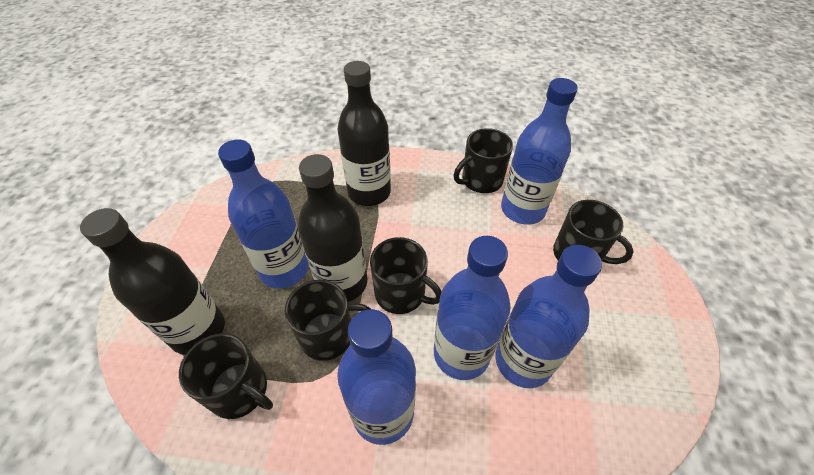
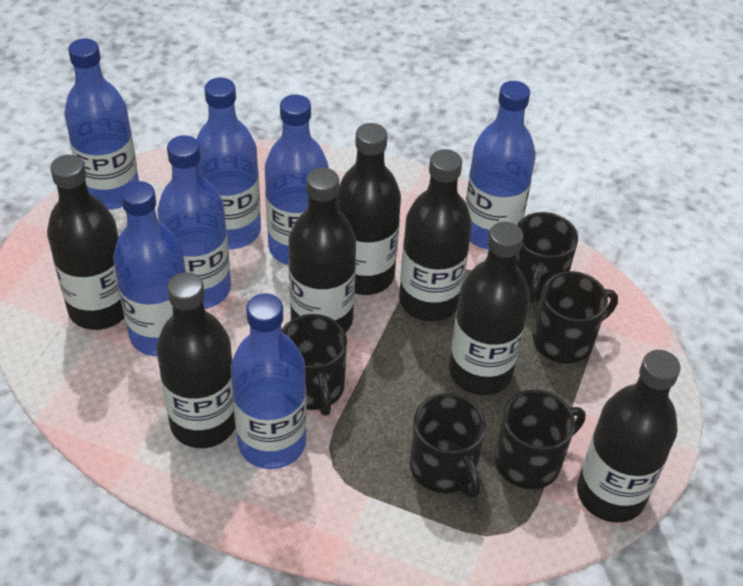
black bottle: 3 -> 7
blue bottle: 5 -> 7

